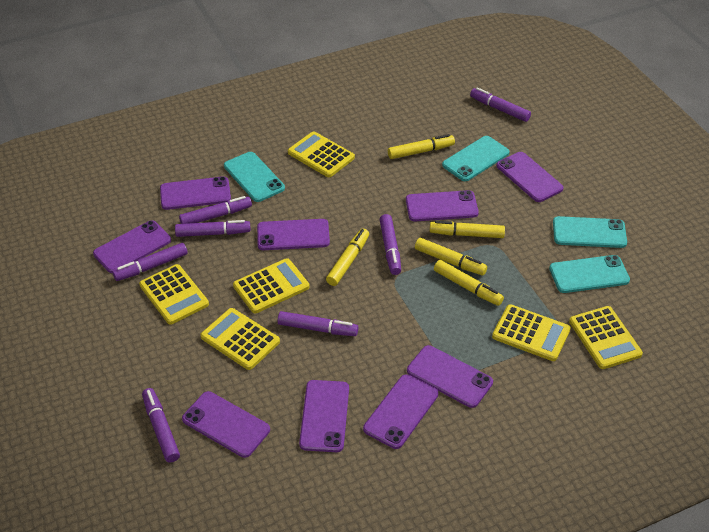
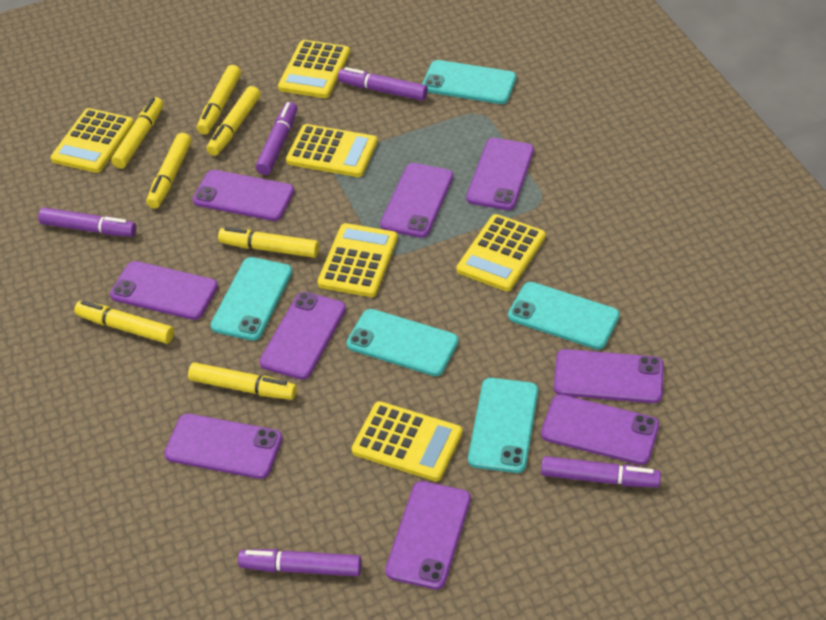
purple marker: 7 -> 5
turquoise phone: 4 -> 5
yellow marker: 5 -> 7

